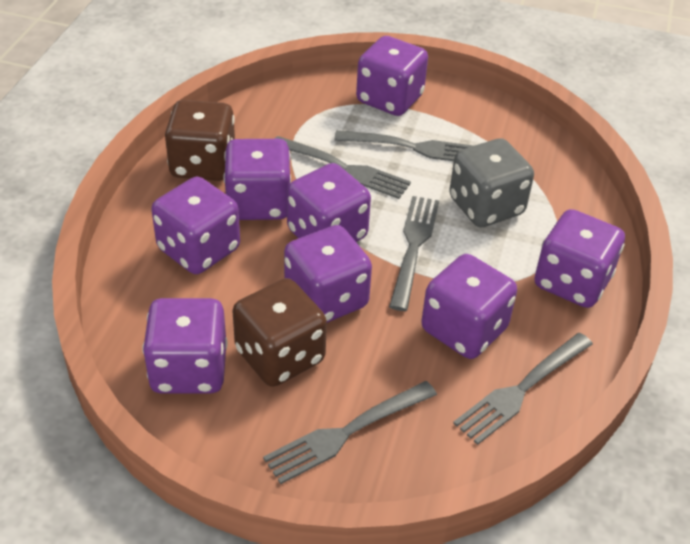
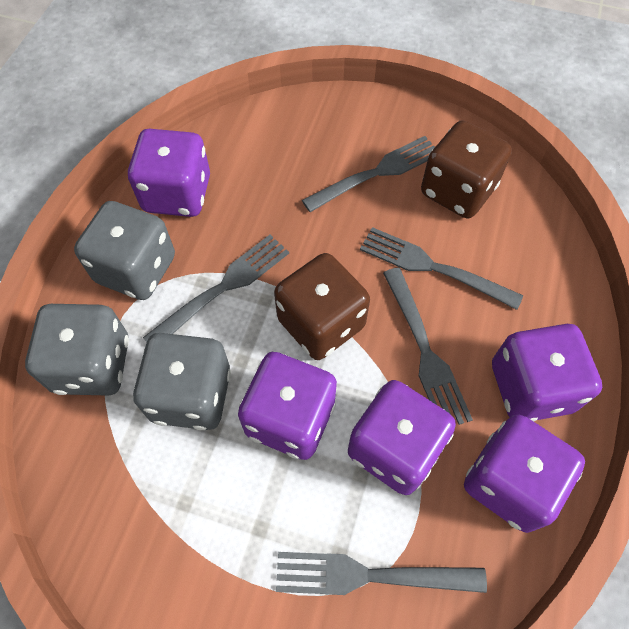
grey dice: 1 -> 3
purple dice: 8 -> 5

